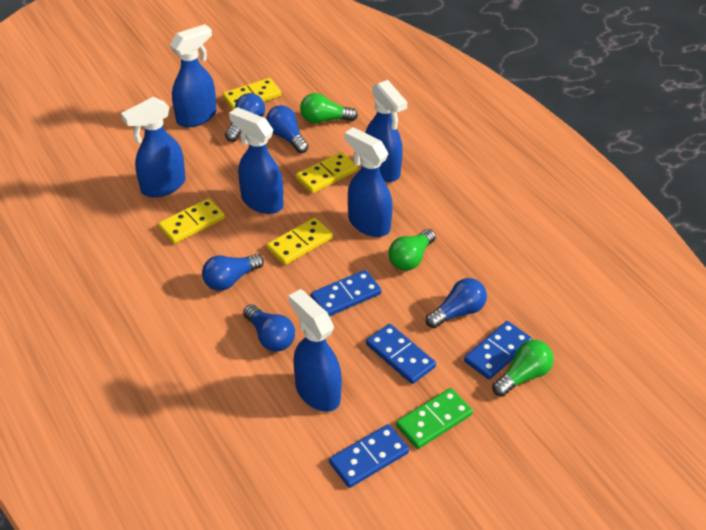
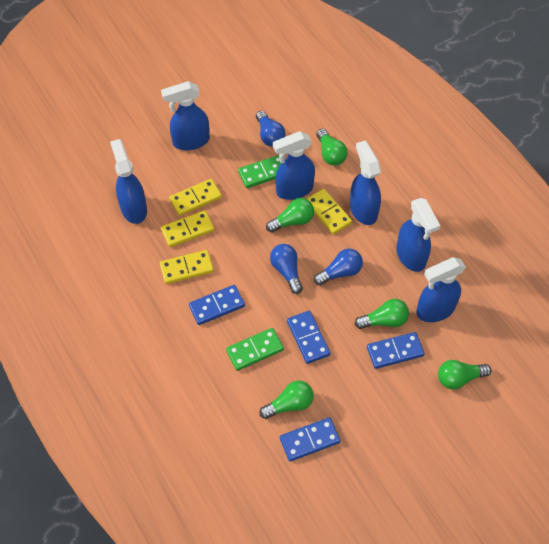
blue light bulb: 5 -> 3
green domino: 1 -> 2
green light bulb: 3 -> 5

